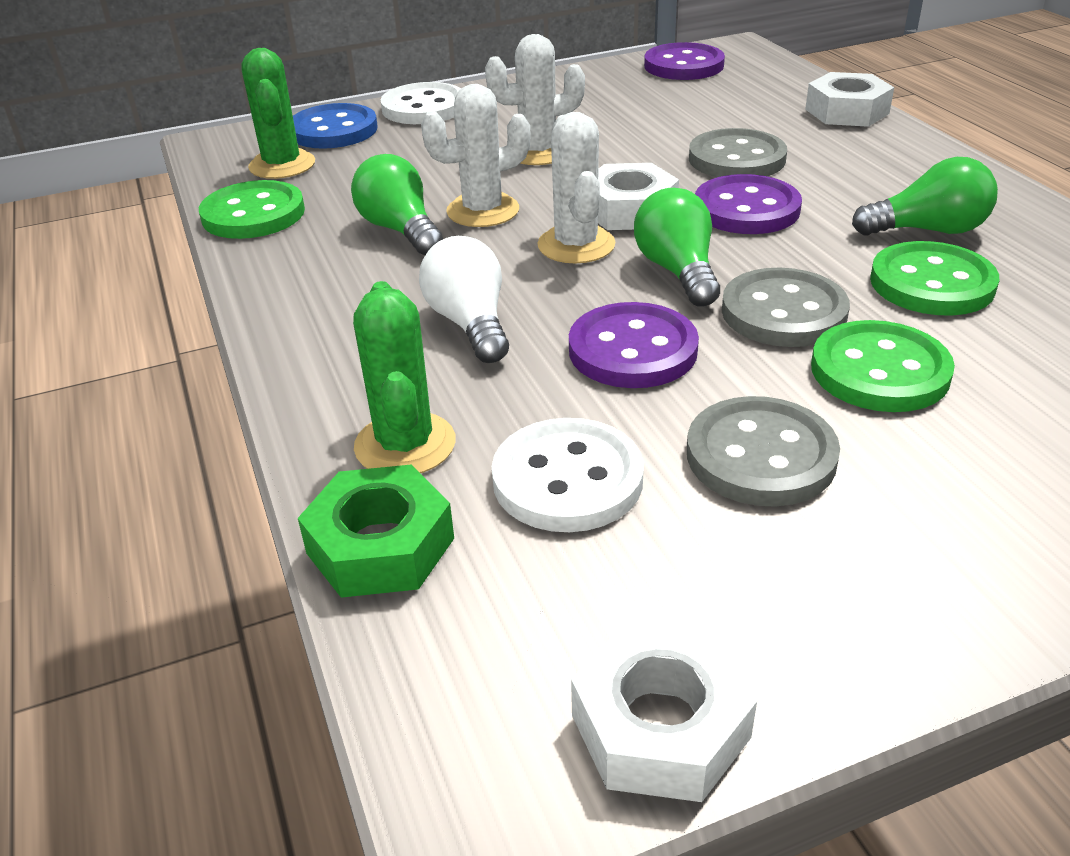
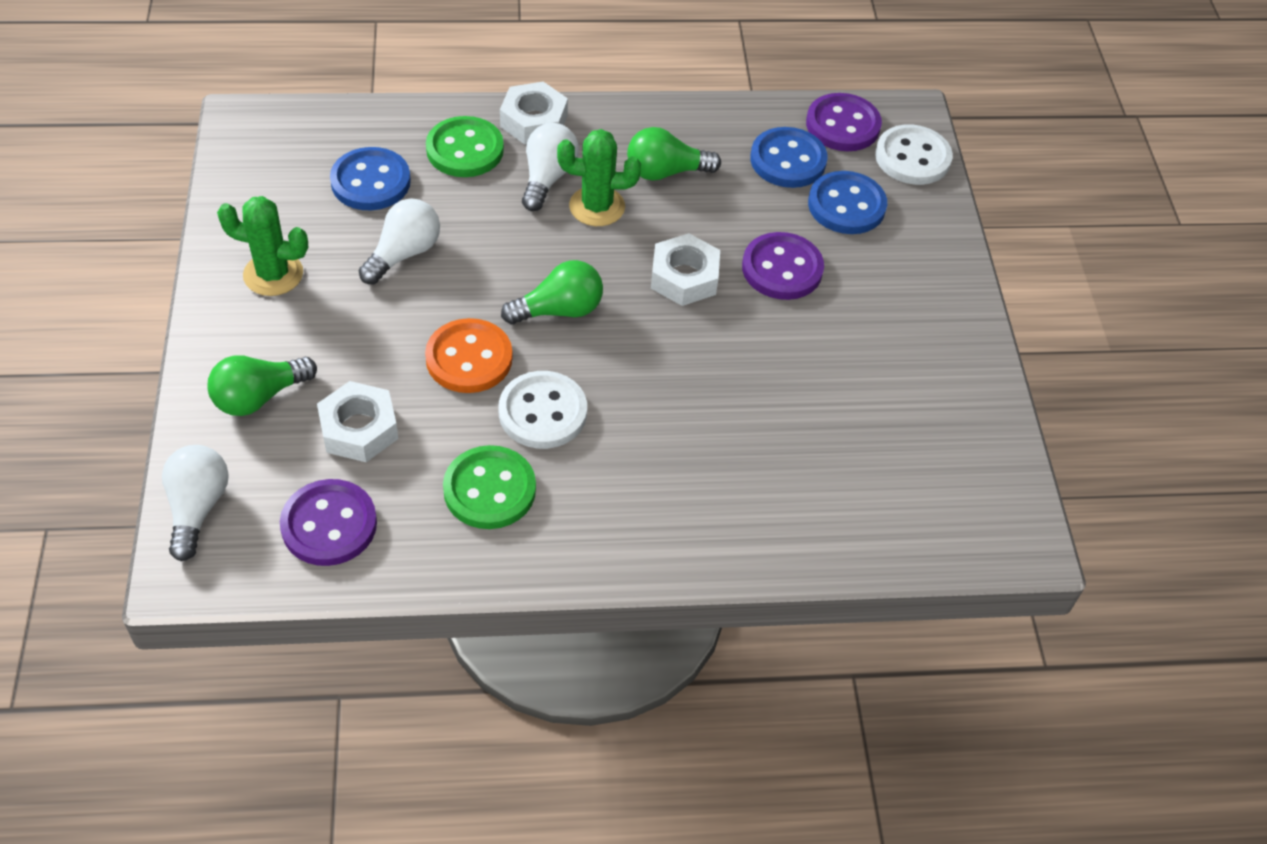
blue button: 1 -> 3
green button: 3 -> 2
green nut: 1 -> 0
grey button: 3 -> 0
orange button: 0 -> 1
white cactus: 3 -> 0
white light bulb: 1 -> 3

